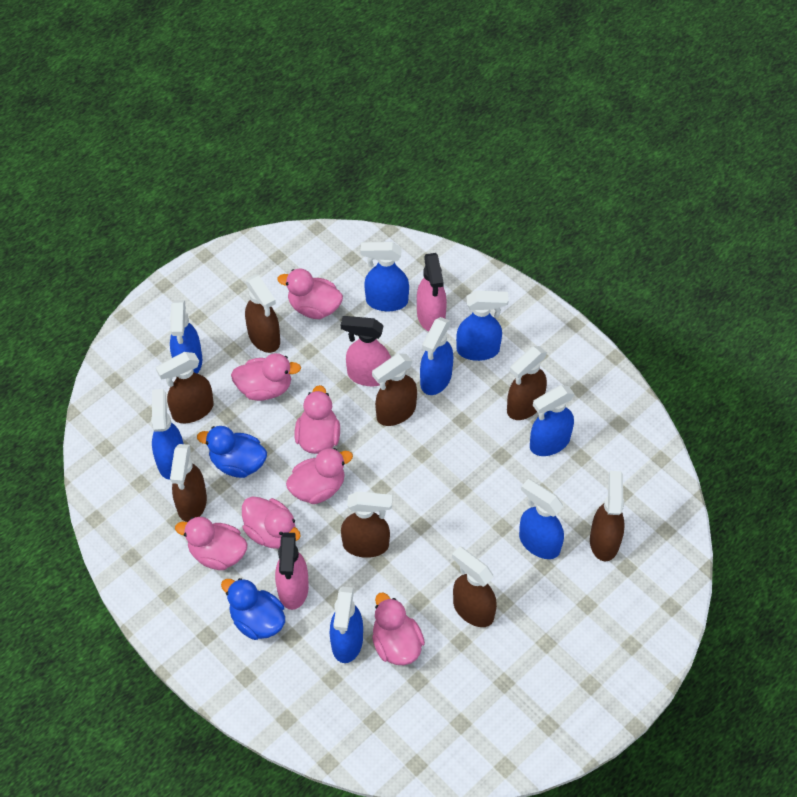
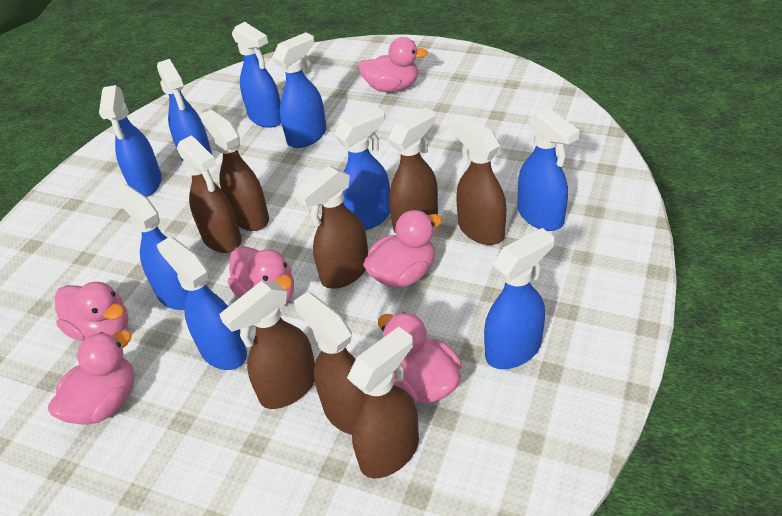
blue duck: 2 -> 0
blue spray bottle: 8 -> 9
pink duck: 7 -> 6
pink spray bottle: 3 -> 0

